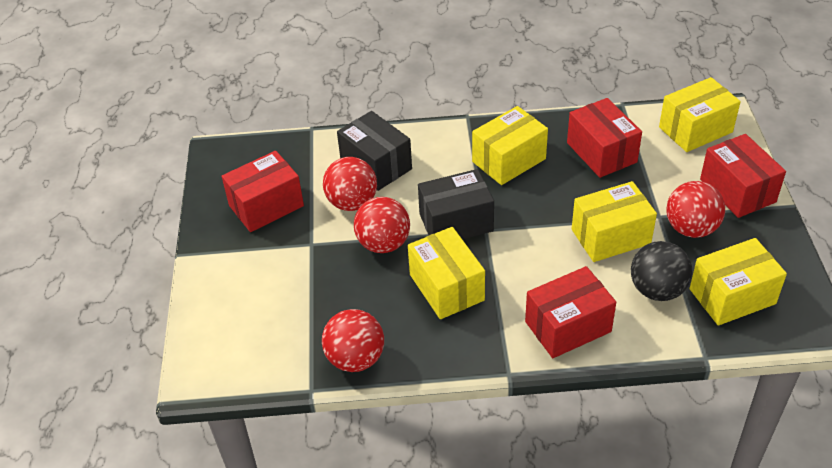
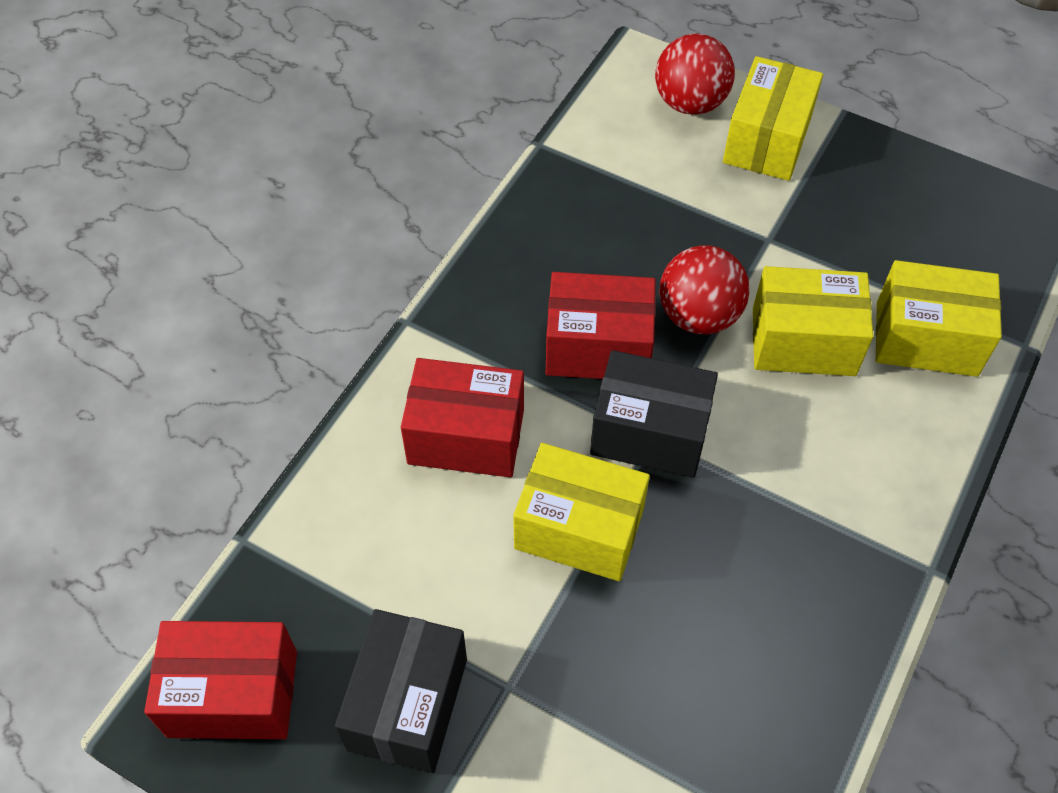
black ball: 1 -> 0
red ball: 4 -> 2
red box: 4 -> 3
yellow box: 5 -> 4

